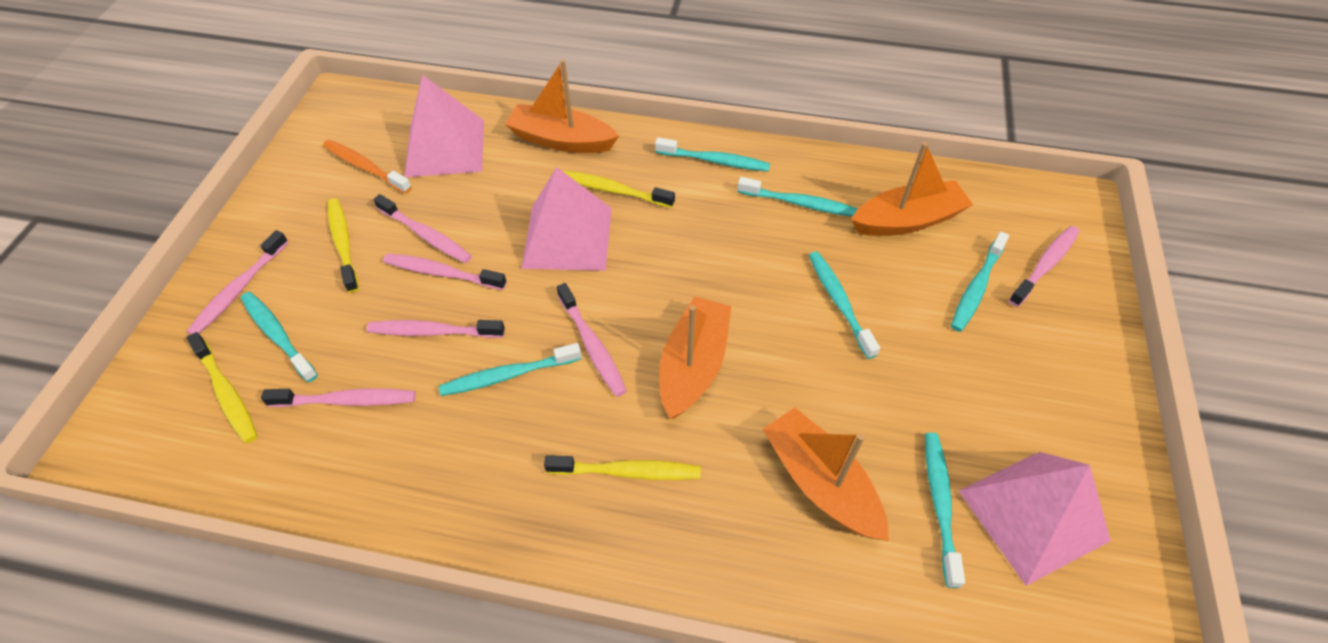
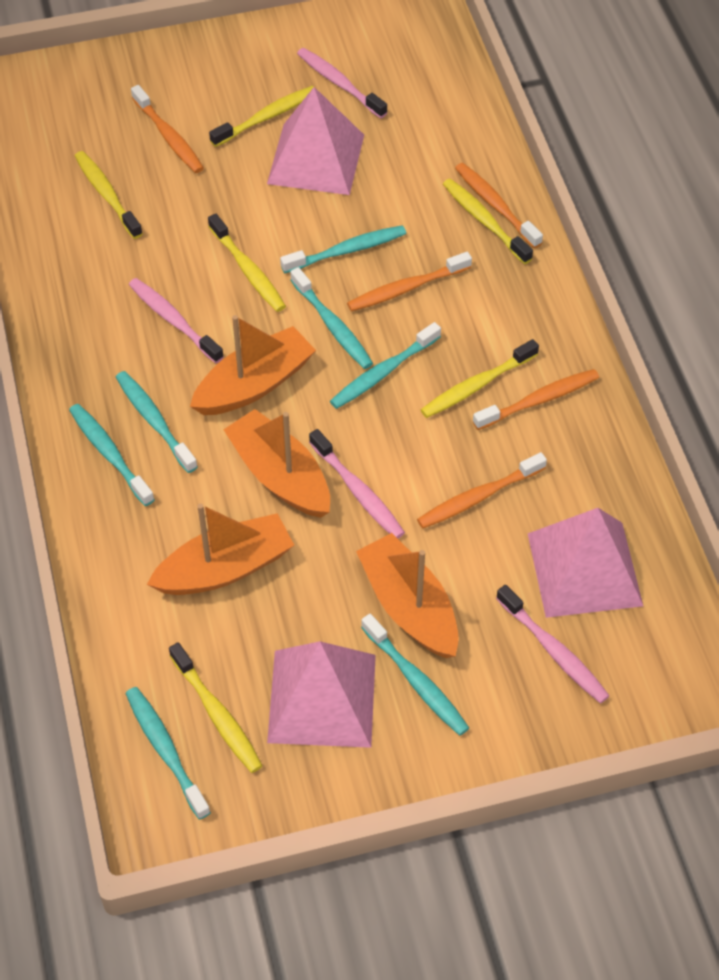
orange toothbrush: 1 -> 5
pink toothbrush: 7 -> 4
yellow toothbrush: 4 -> 6

